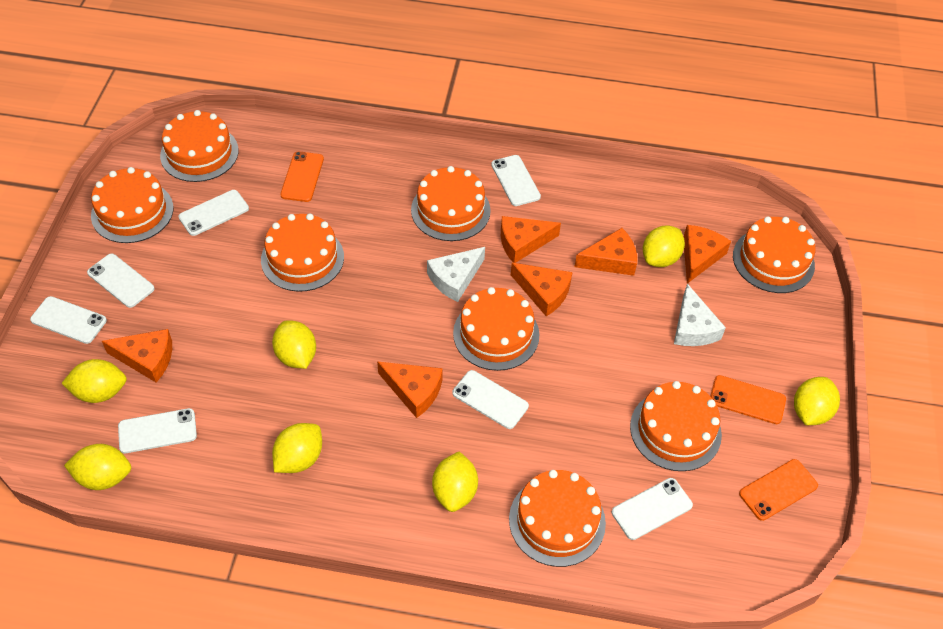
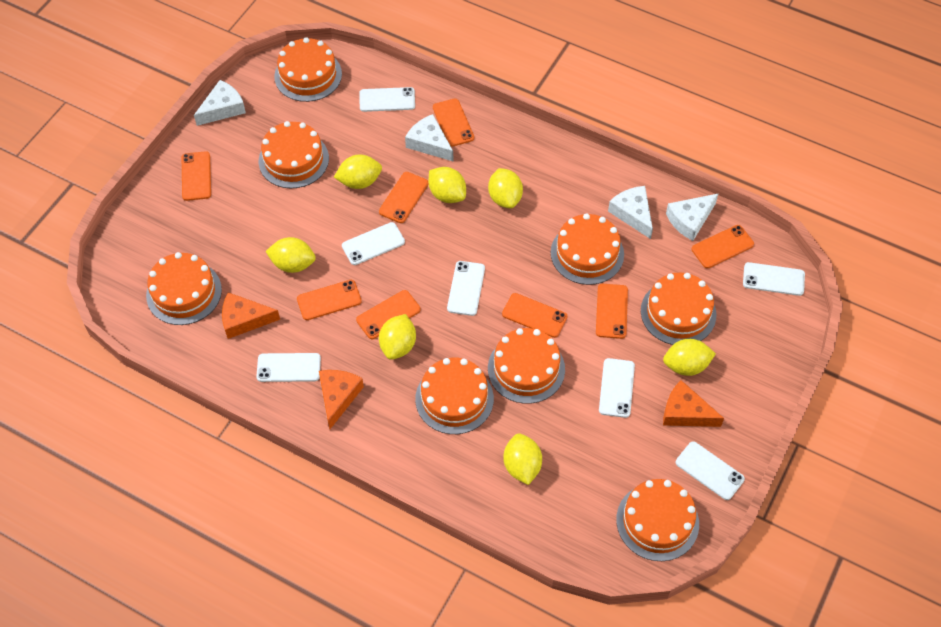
orange cheese: 6 -> 3
orange phone: 3 -> 8
white cheese: 2 -> 4

